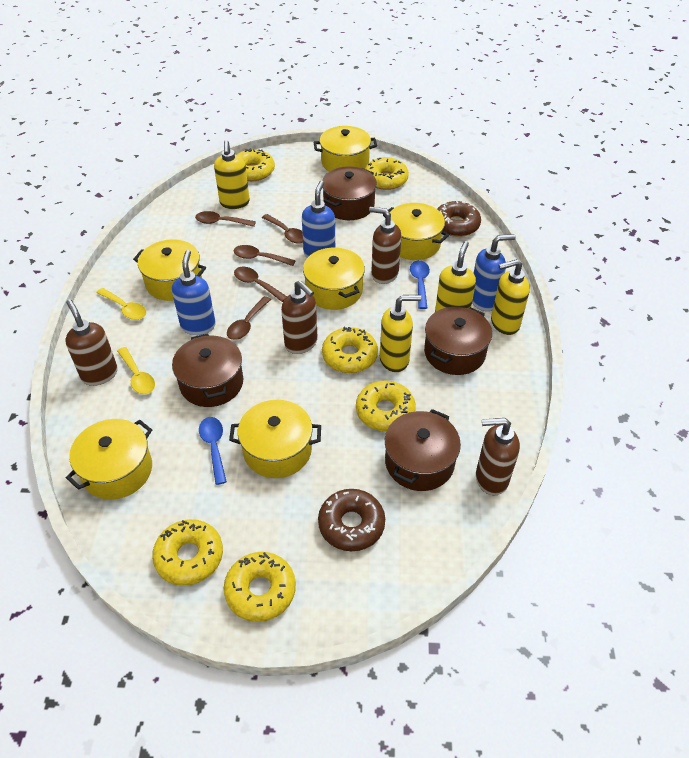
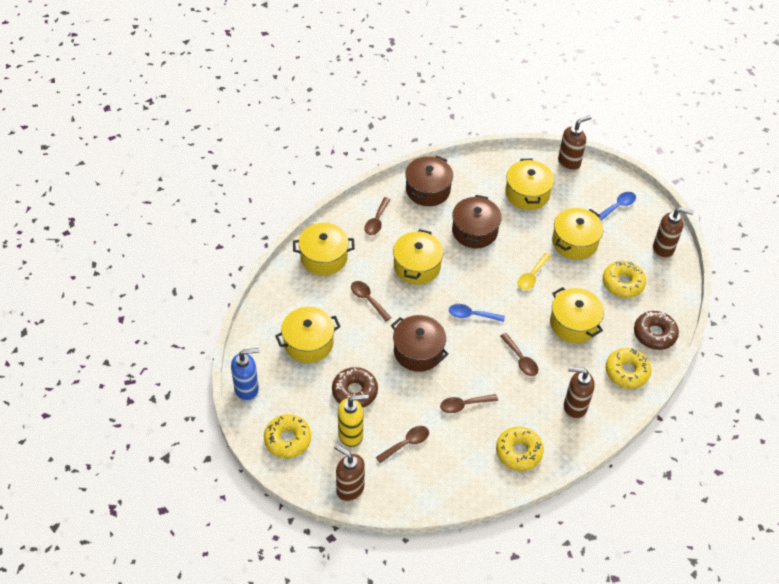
blue soap dispenser: 3 -> 1
brown pot: 4 -> 3
yellow donut: 6 -> 4
yellow soap dispenser: 4 -> 1
yellow spoon: 2 -> 1

